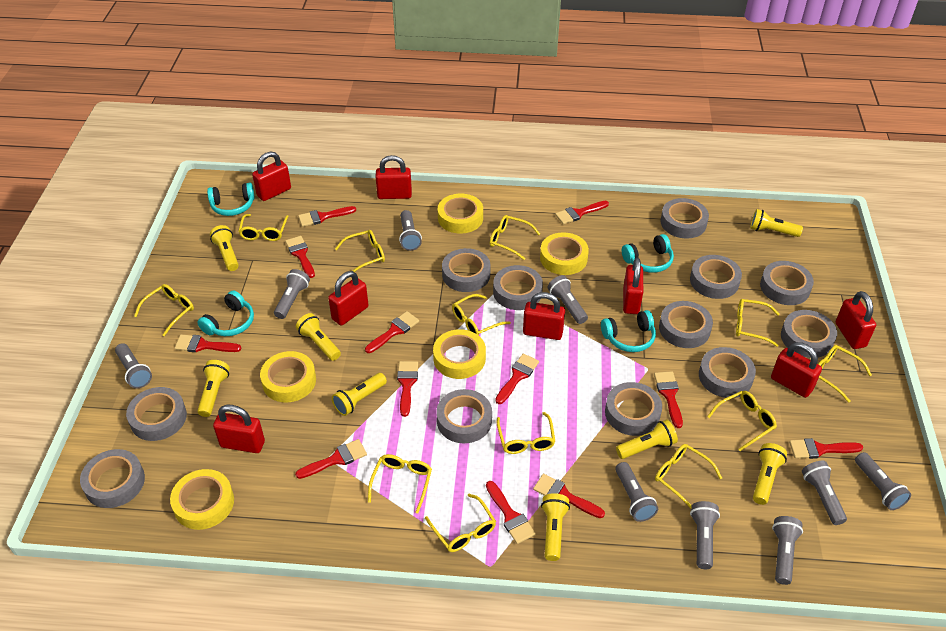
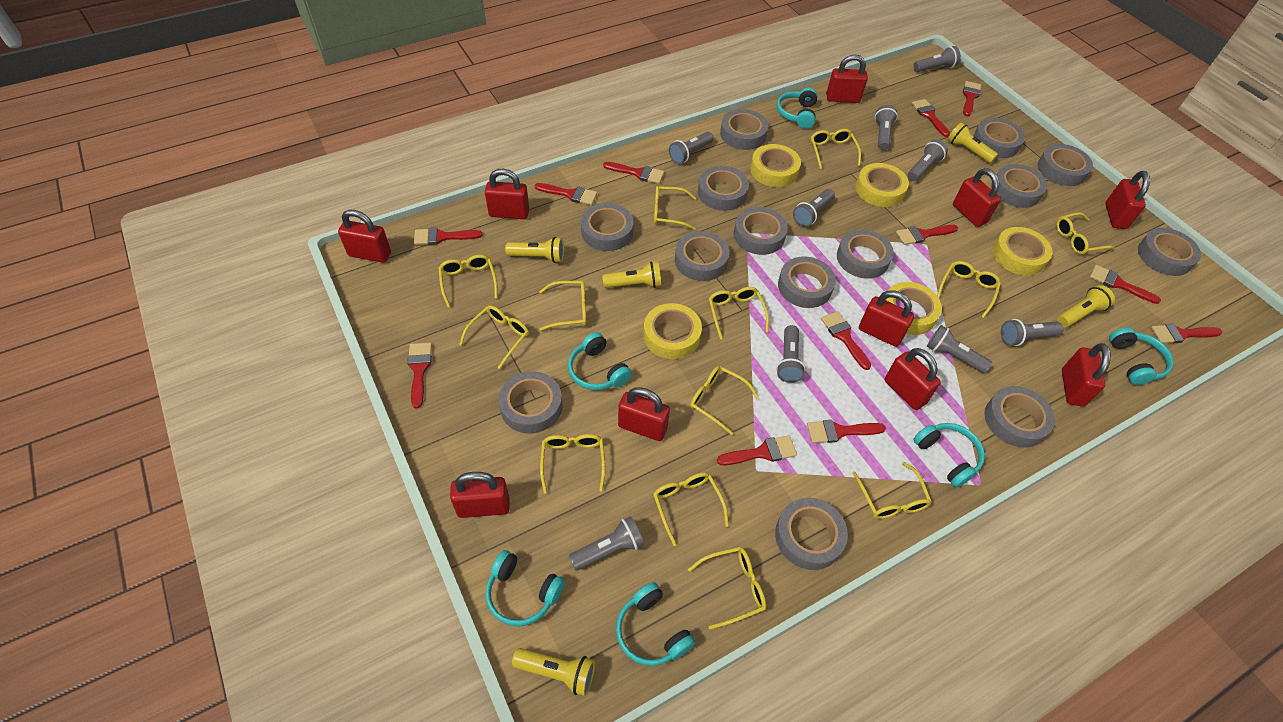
grey tape: 12 -> 14
red padlock: 8 -> 10
turquoise headphones: 4 -> 6
yellow flashlight: 8 -> 5
yellow glasses: 12 -> 13

